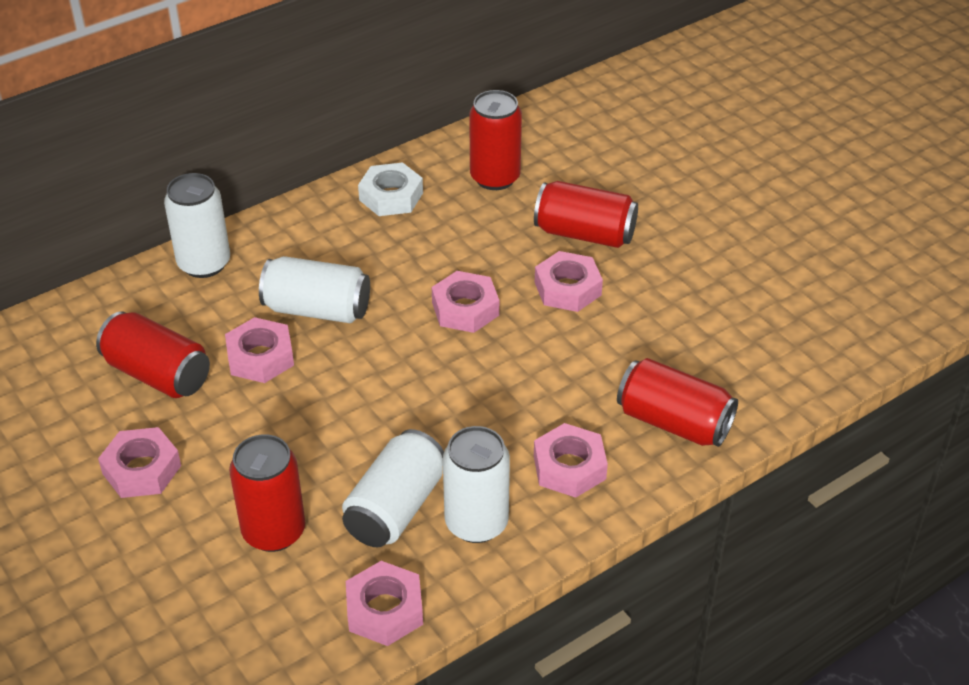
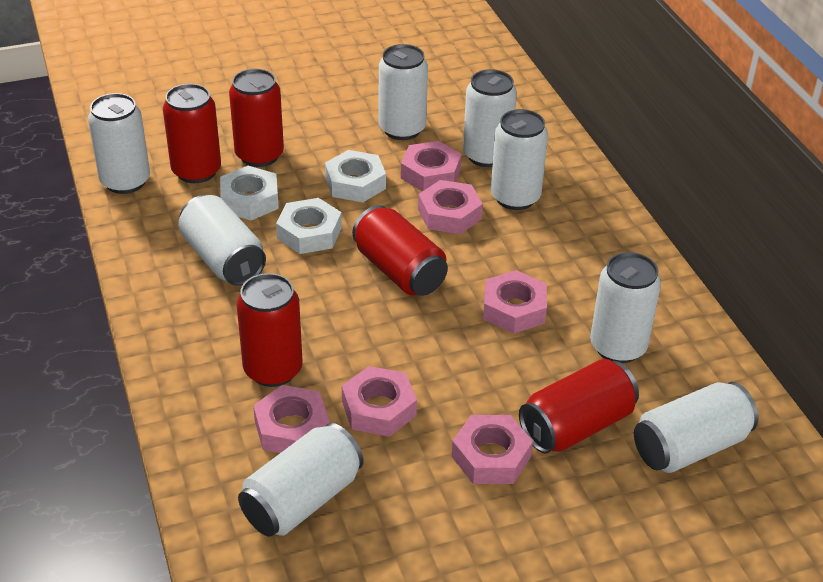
white can: 4 -> 8
white nut: 1 -> 3

